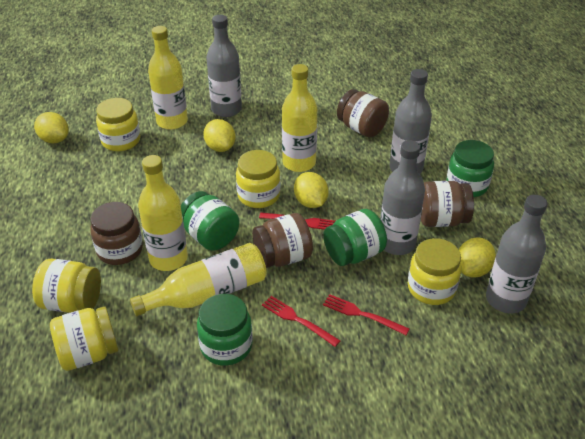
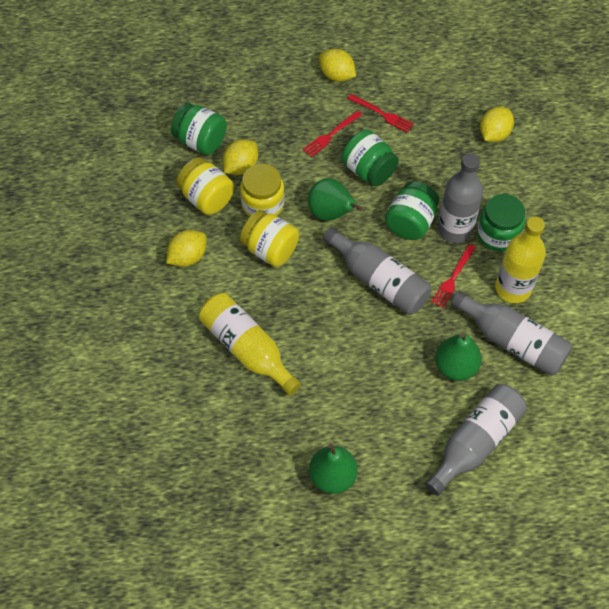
brown jar: 4 -> 0
green pear: 0 -> 3
yellow bottle: 4 -> 2
yellow jar: 5 -> 3

